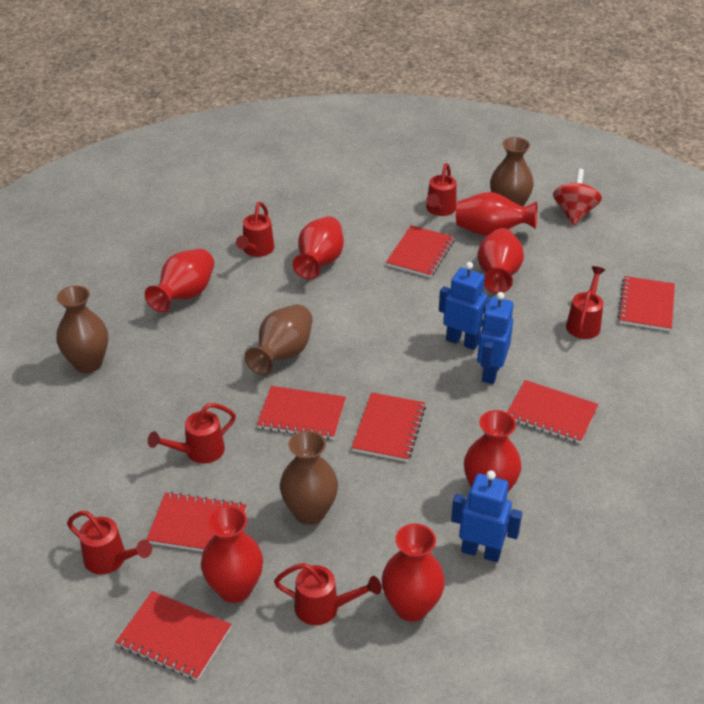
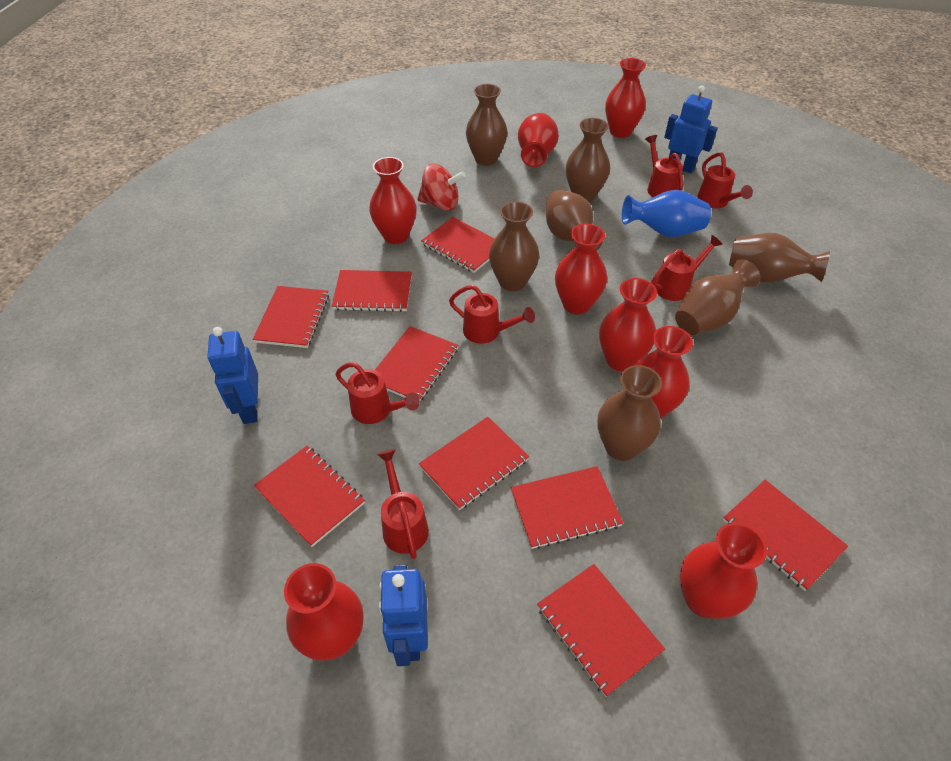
blue vase: 0 -> 1
brown vase: 4 -> 7
red notebook: 7 -> 9
red vase: 7 -> 8

